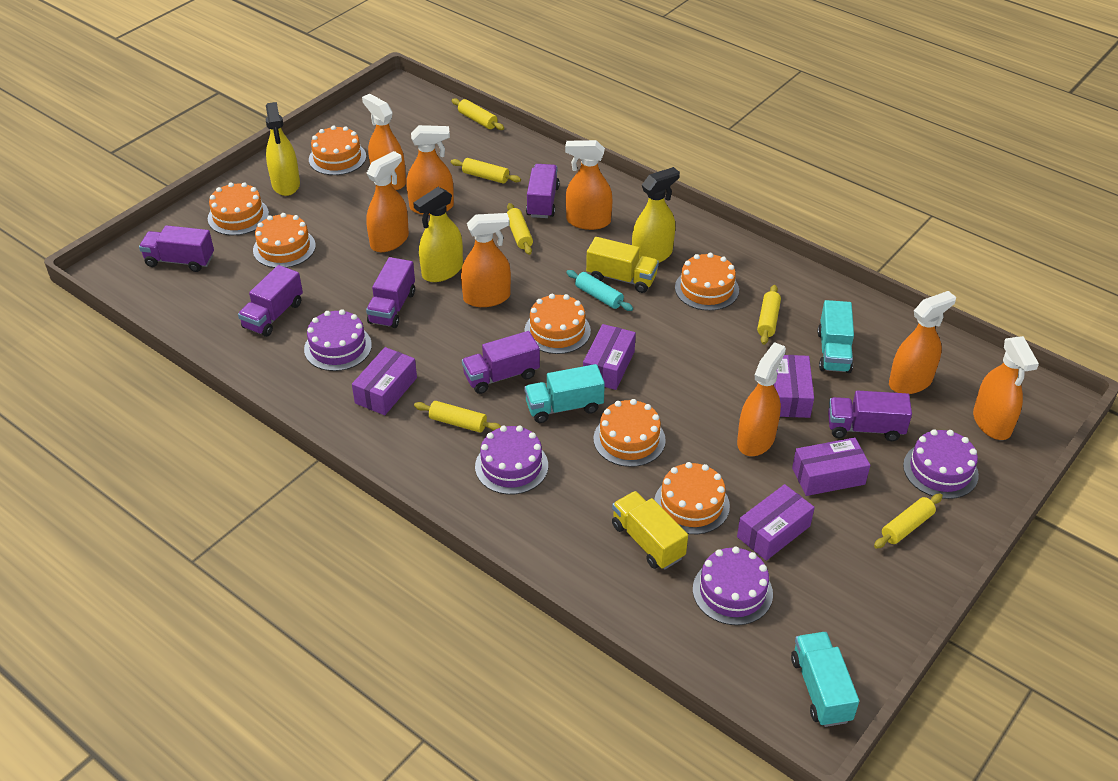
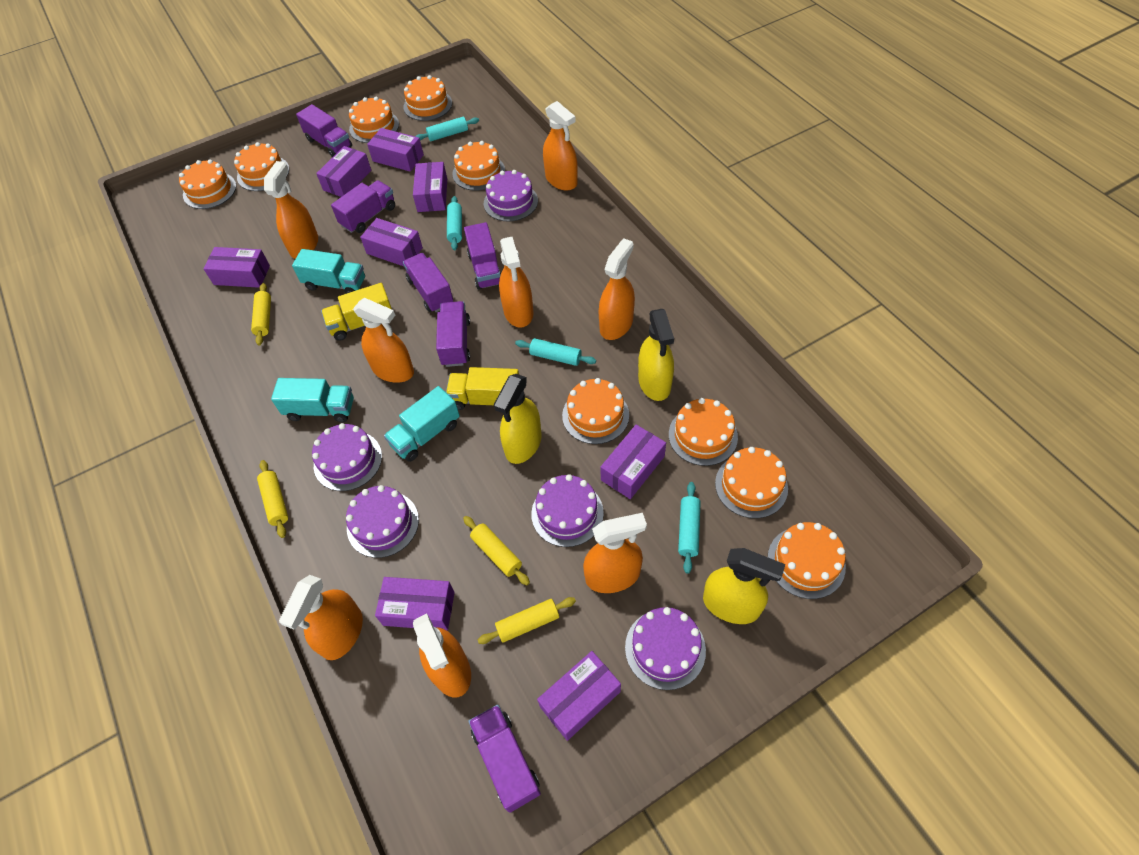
orange cake: 7 -> 9
purple box: 5 -> 8
purple cake: 4 -> 5
turquoise rolling pin: 1 -> 4
yellow rolling pin: 6 -> 4

